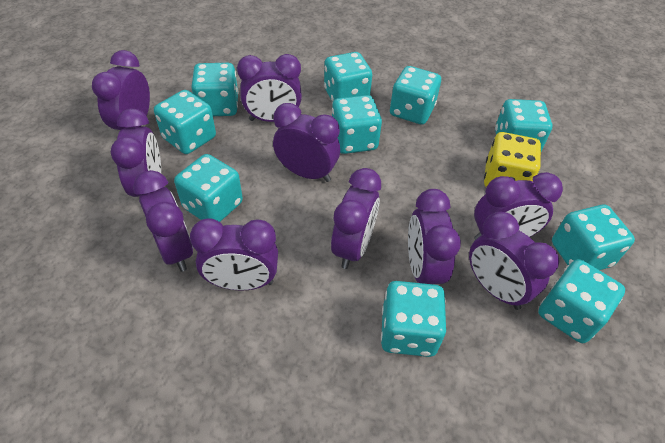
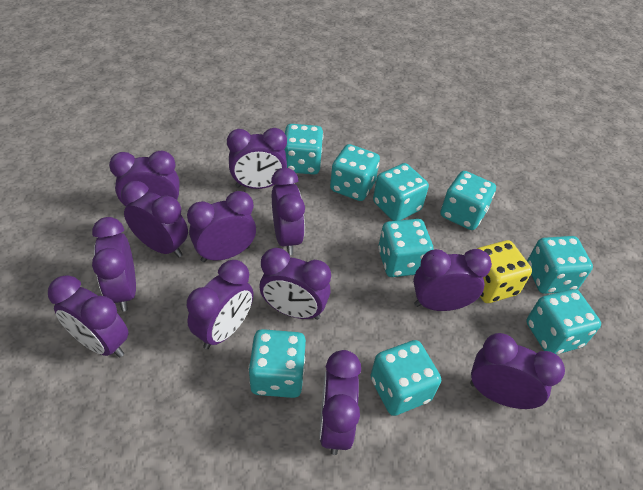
purple clock: 10 -> 12
turquoise dice: 10 -> 9

